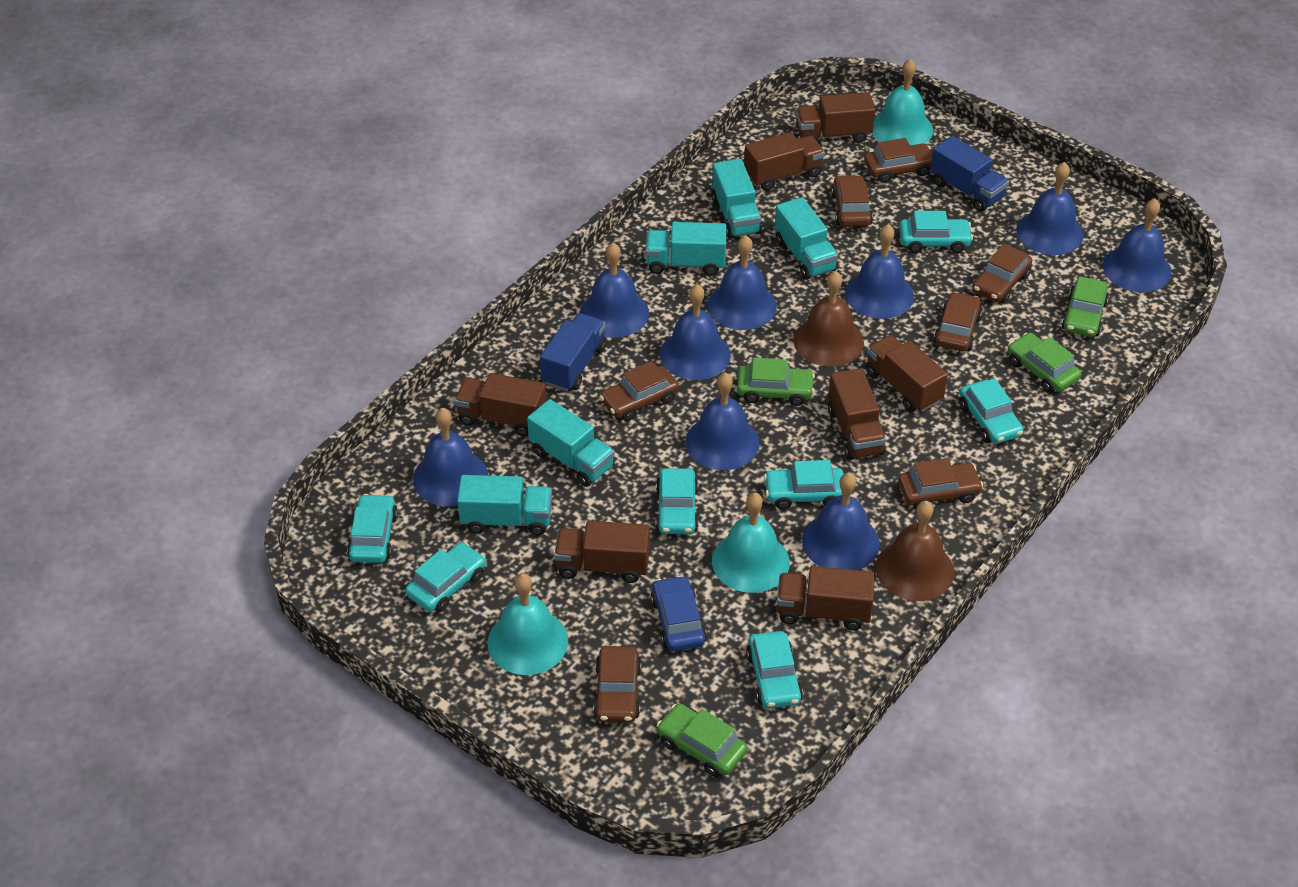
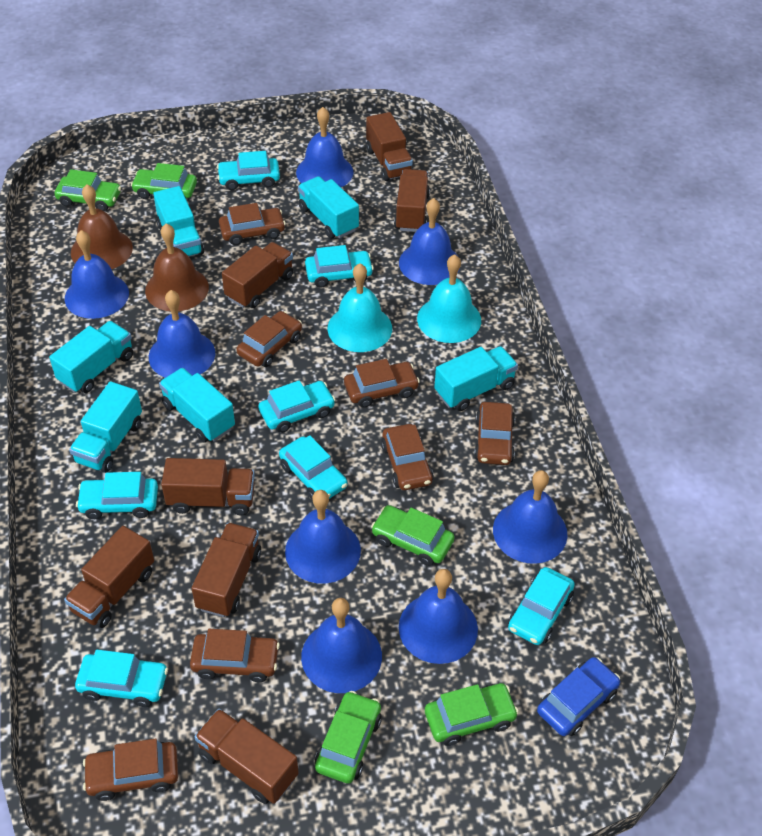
blue bell: 9 -> 8
blue truck: 2 -> 0
green car: 4 -> 5
turquoise bell: 3 -> 2
turquoise truck: 5 -> 6

